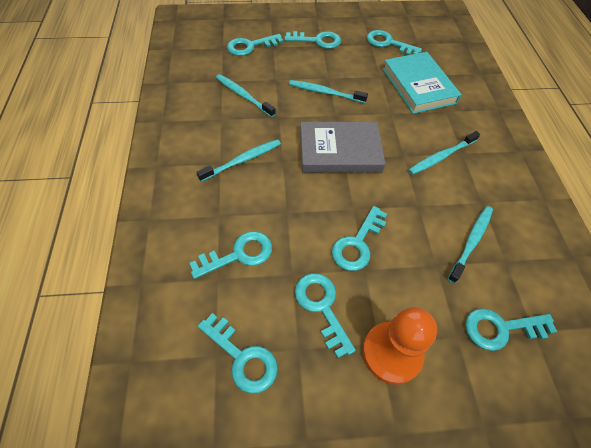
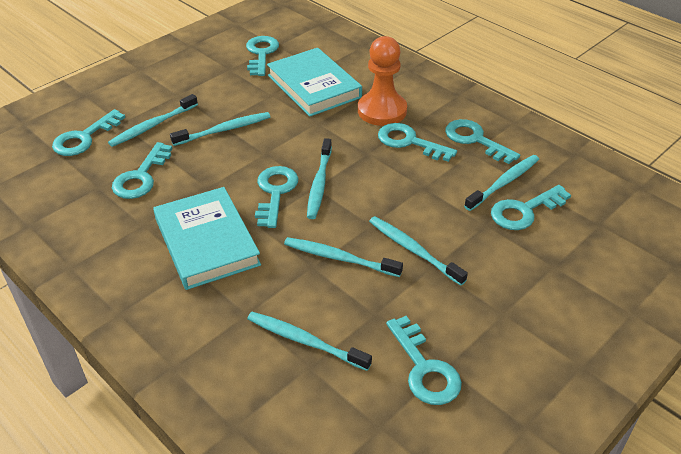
grey book: 1 -> 0
turquoise book: 1 -> 2
turquoise toothbrush: 5 -> 7

